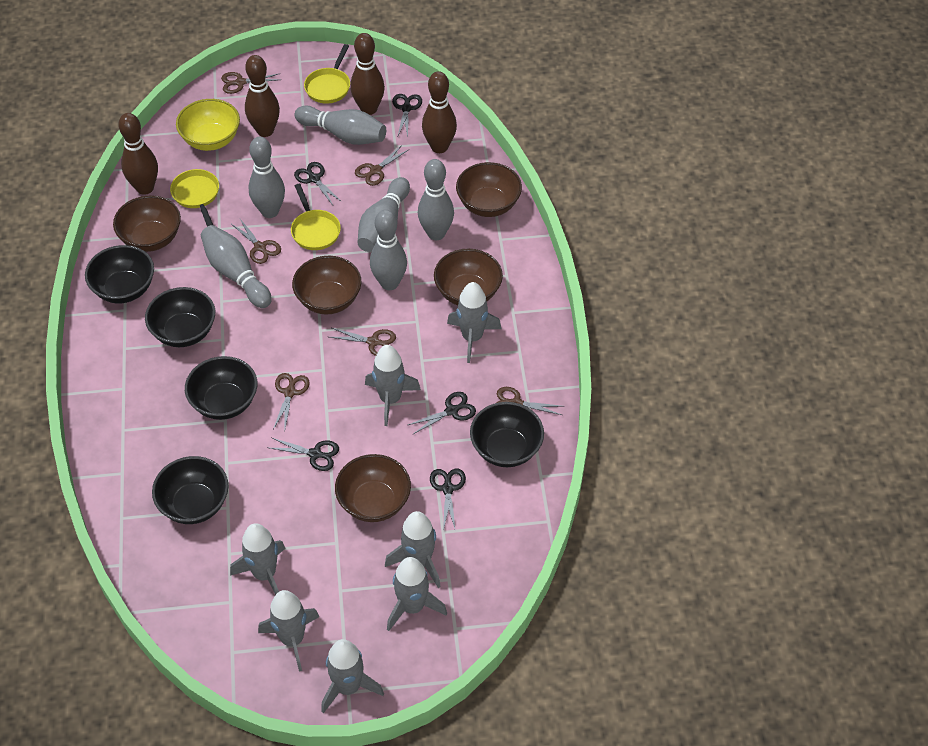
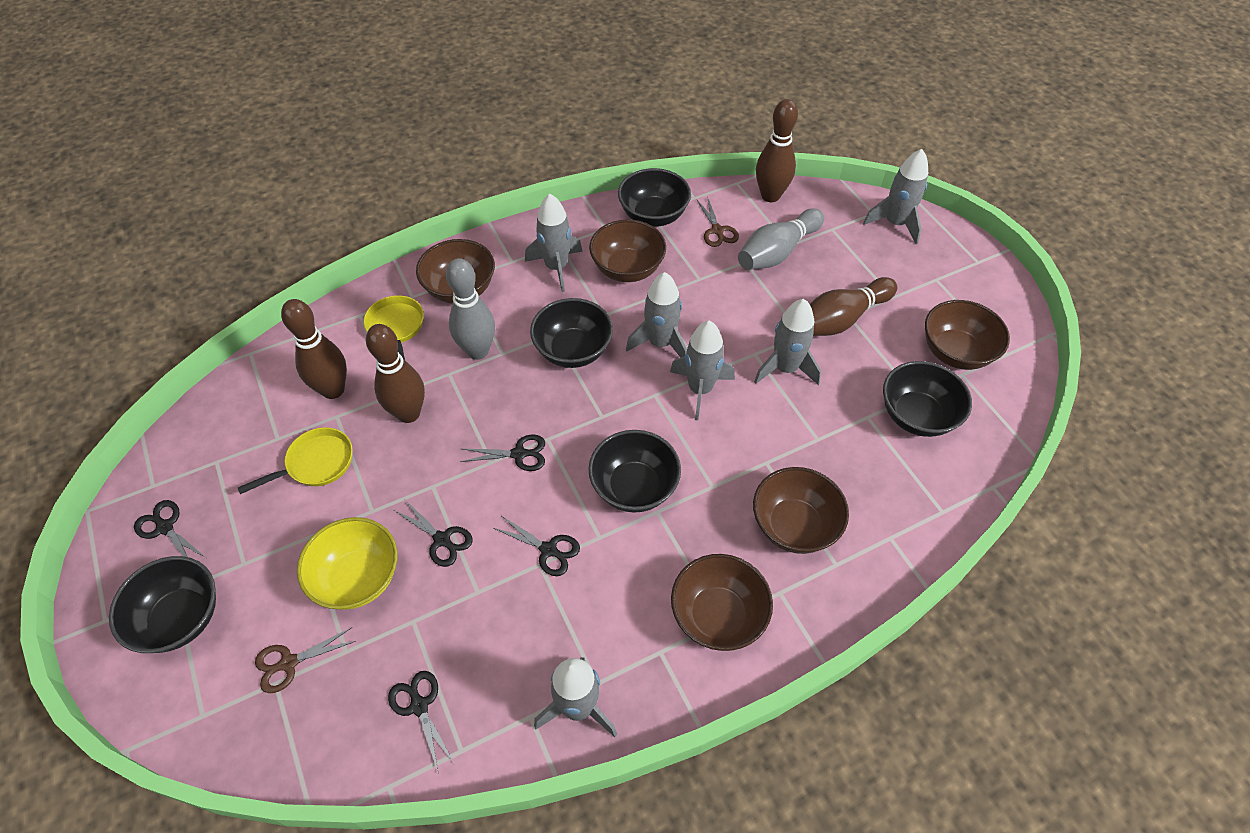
brown scissors: 6 -> 2
grey bowling pin: 6 -> 2
grey rocket: 7 -> 6
yellow pan: 3 -> 2

